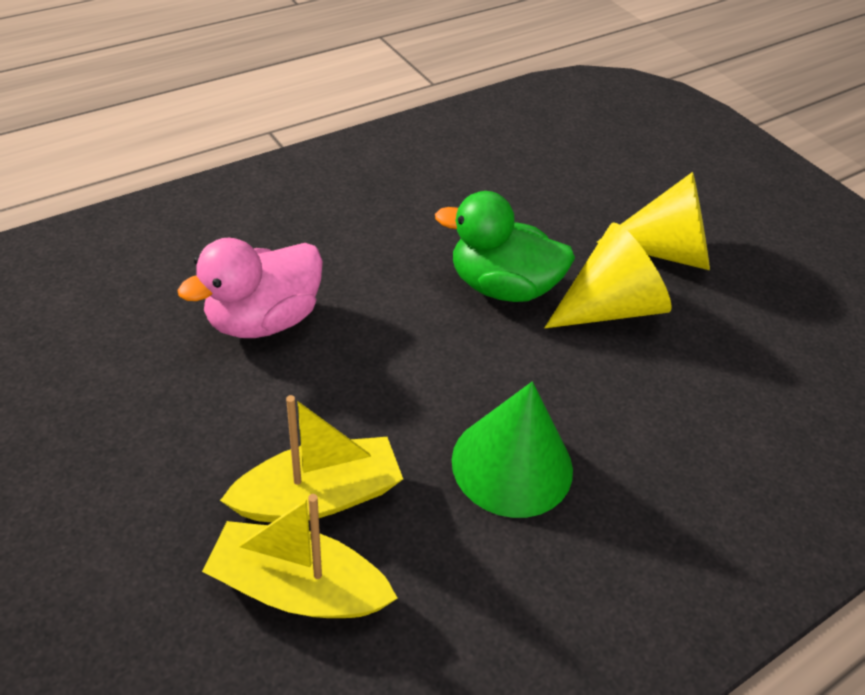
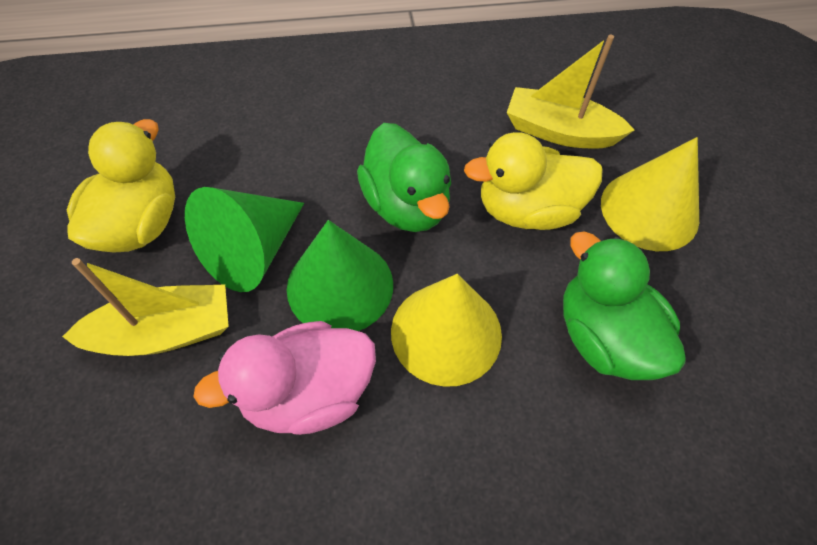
green cone: 1 -> 2
green duck: 1 -> 2
yellow duck: 0 -> 2

